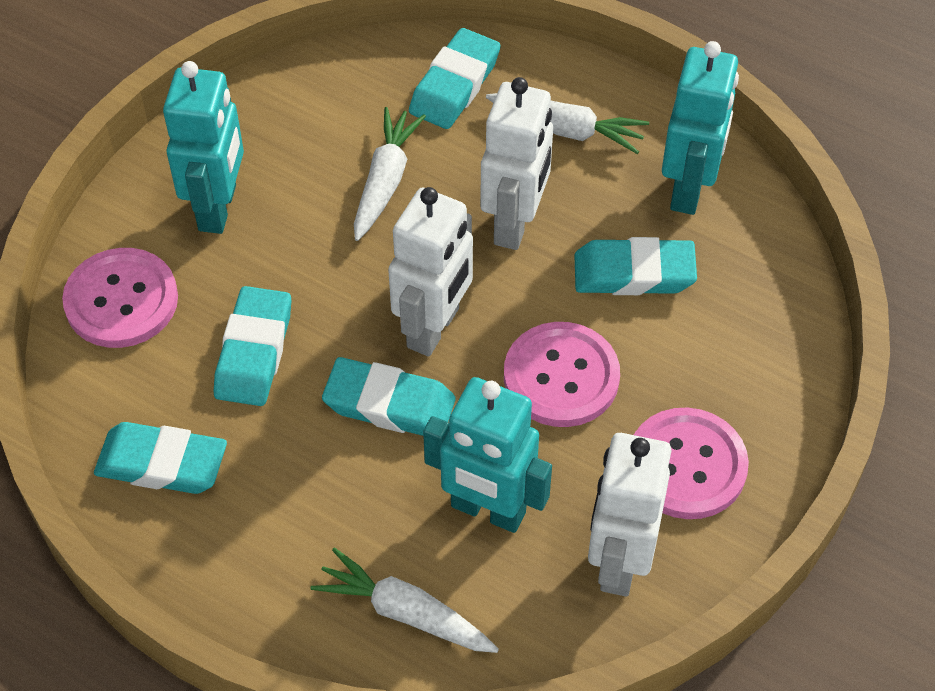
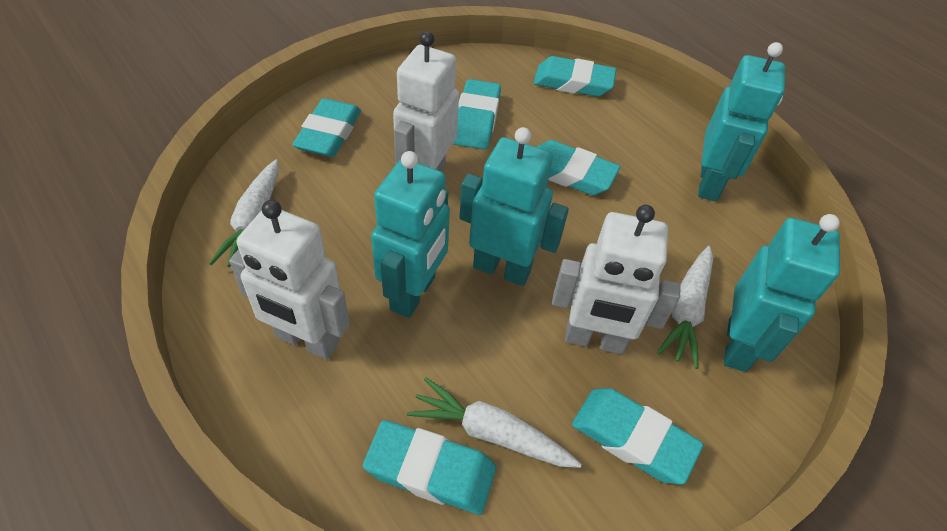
pink button: 3 -> 0
turquoise eraser: 5 -> 6
turquoise robot: 3 -> 4

